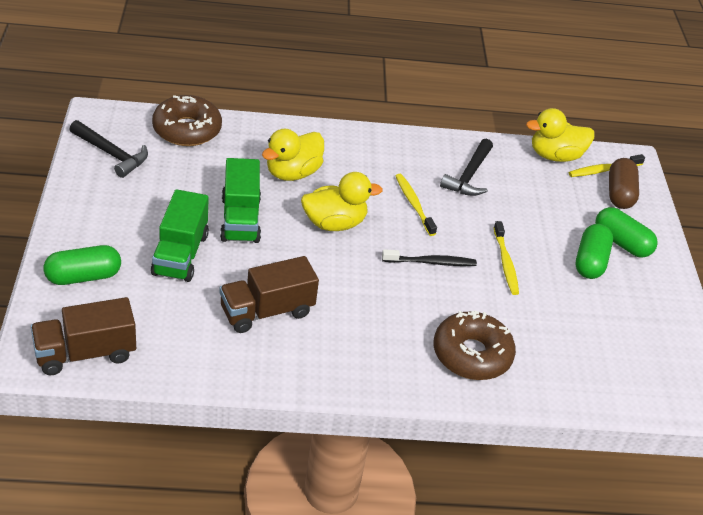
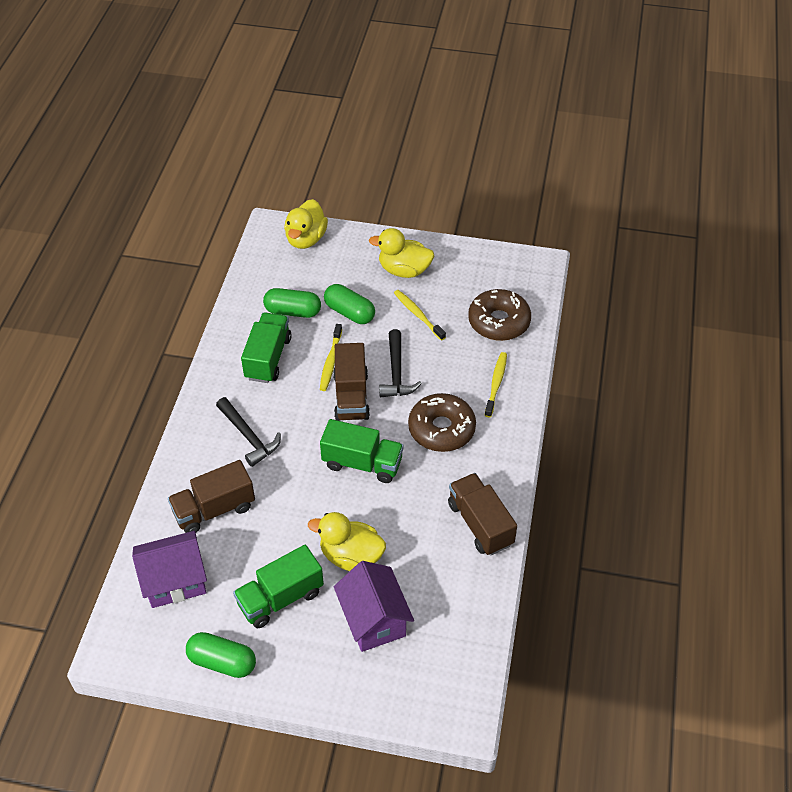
black toothbrush: 1 -> 0
brown capsule: 1 -> 0
brown truck: 2 -> 3
green truck: 2 -> 3
purple house: 0 -> 2

